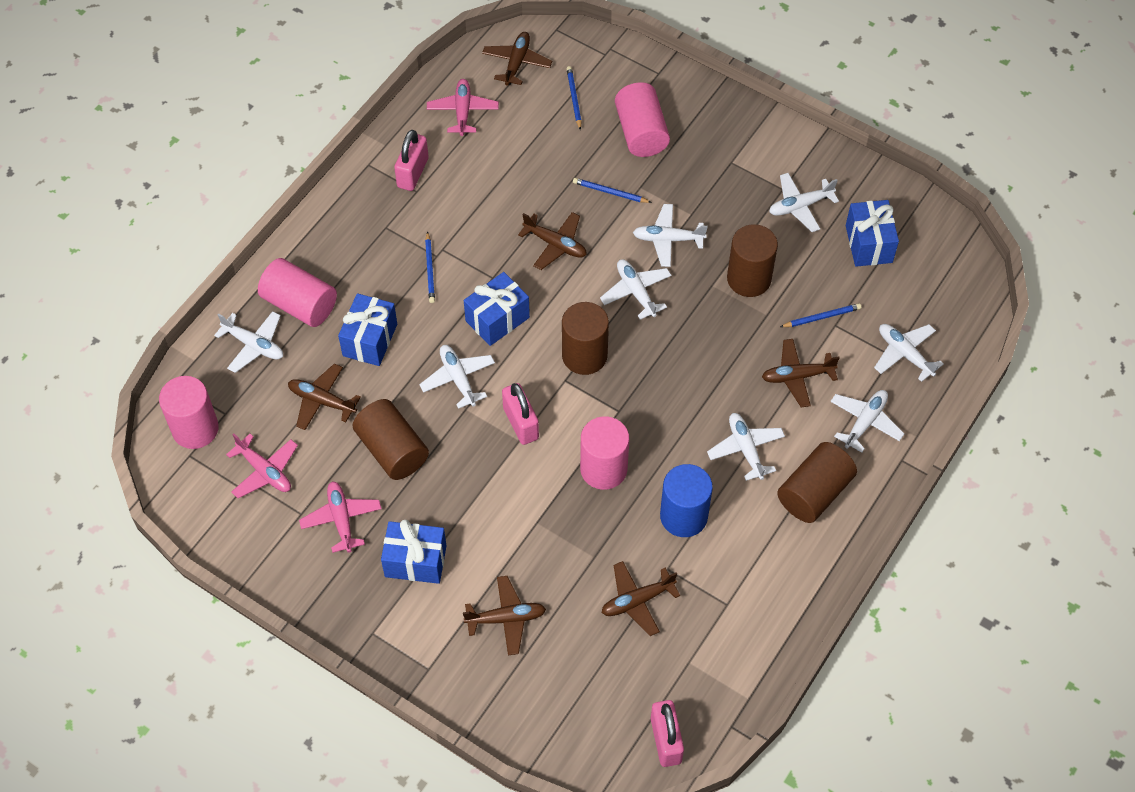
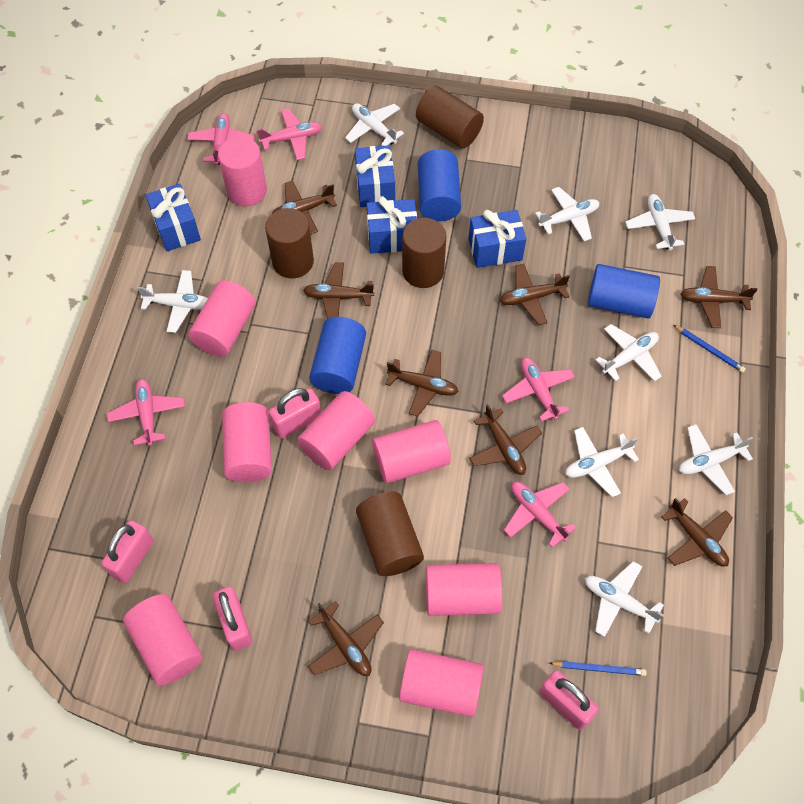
blue cylinder: 1 -> 3
blue pencil: 4 -> 2
brown plane: 6 -> 8
pink cylinder: 4 -> 8
pink padlock: 3 -> 4
pink plane: 3 -> 5

